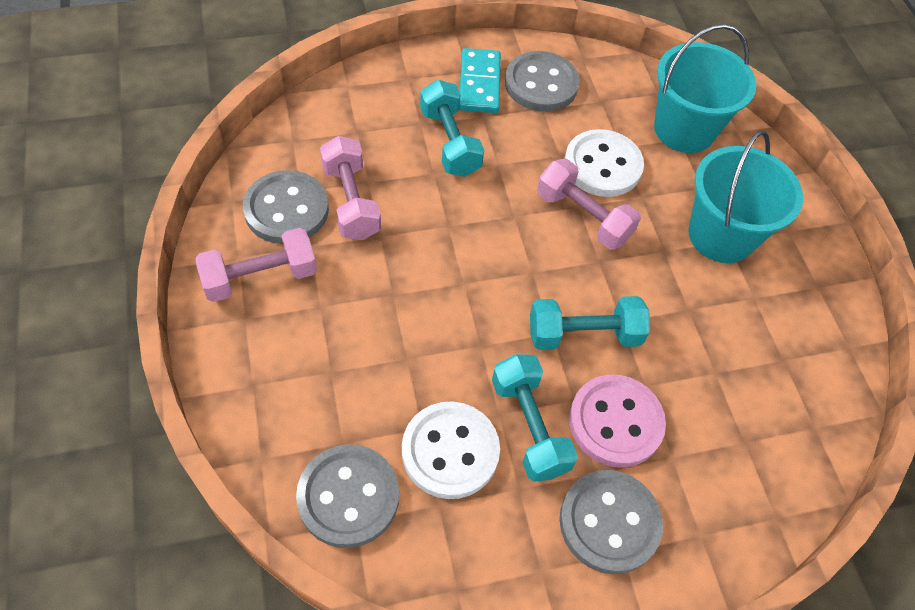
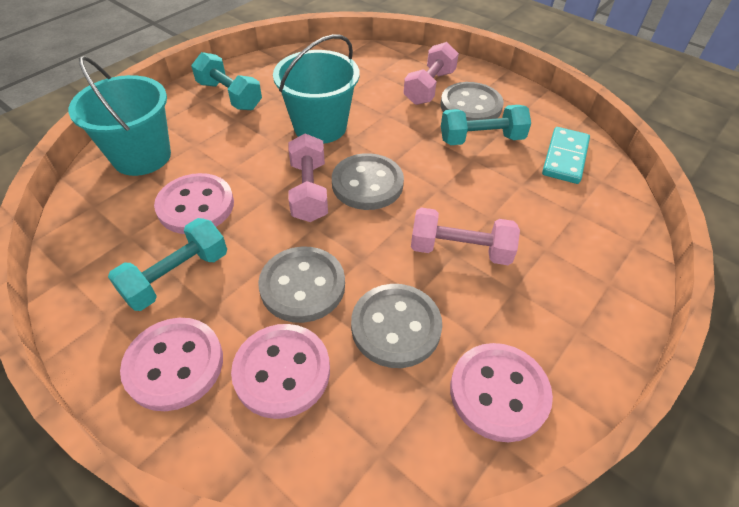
pink button: 1 -> 4
white button: 2 -> 0

